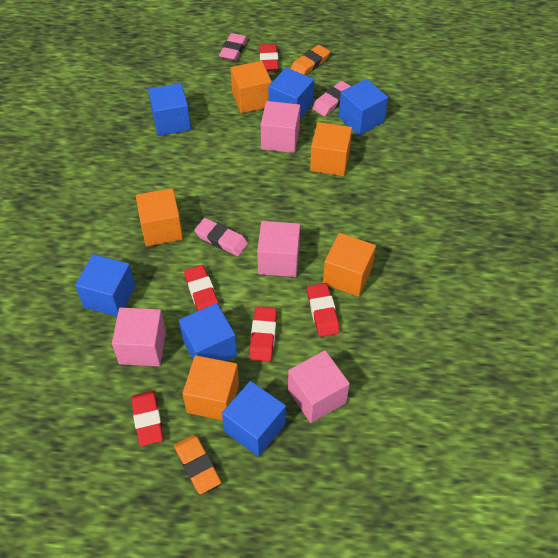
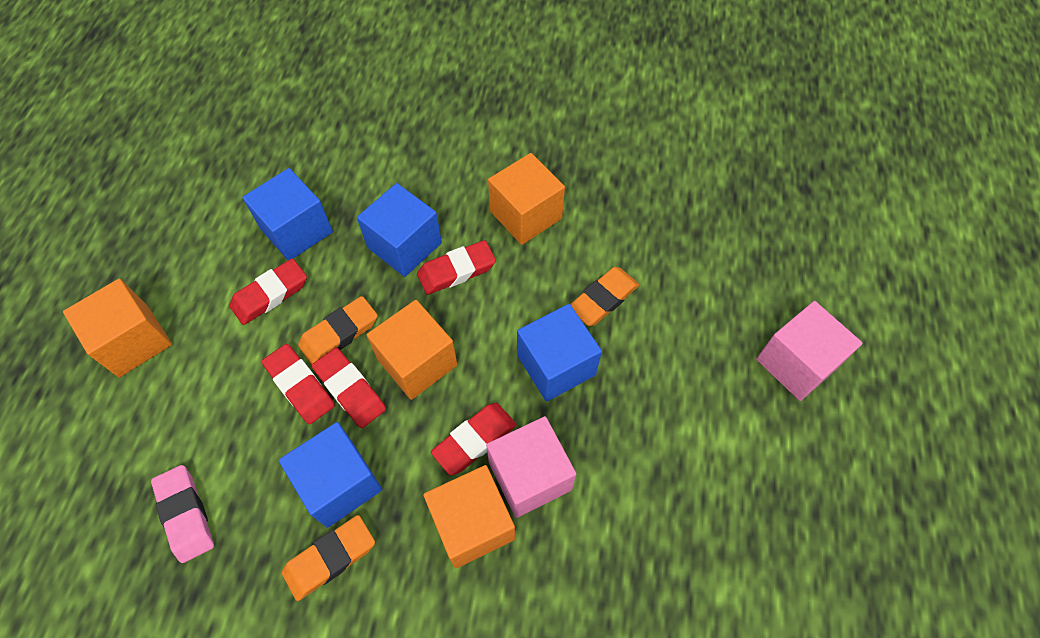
blue cube: 6 -> 4
orange cube: 5 -> 4
orange eraser: 2 -> 3
pink cube: 4 -> 2
pink eraser: 3 -> 1

